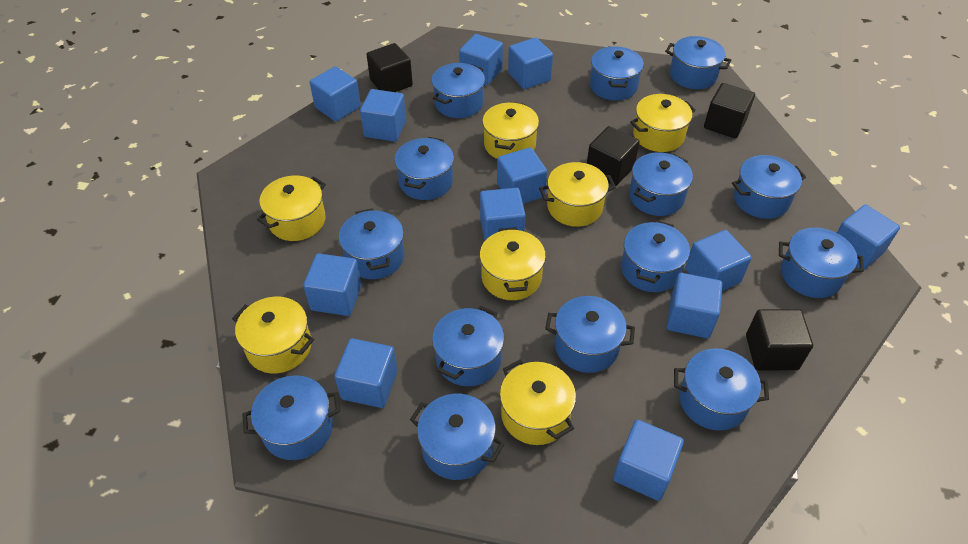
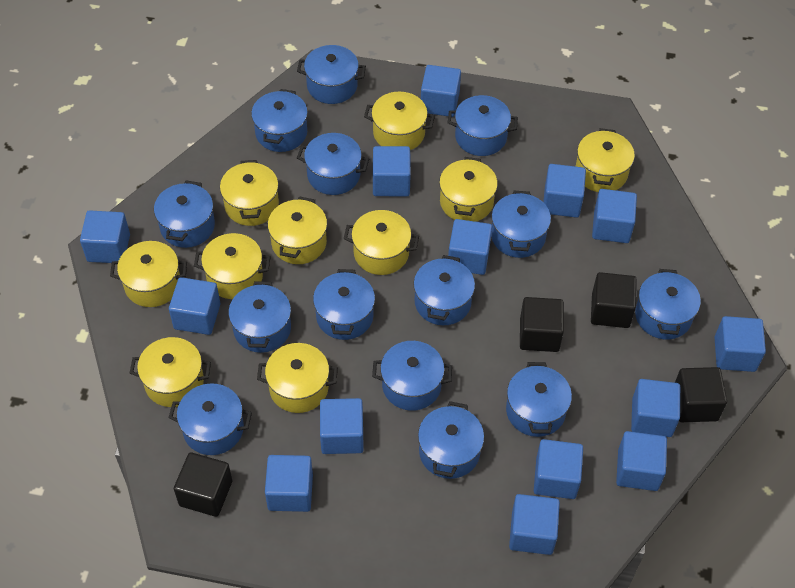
blue cube: 12 -> 14
yellow pot: 7 -> 10

